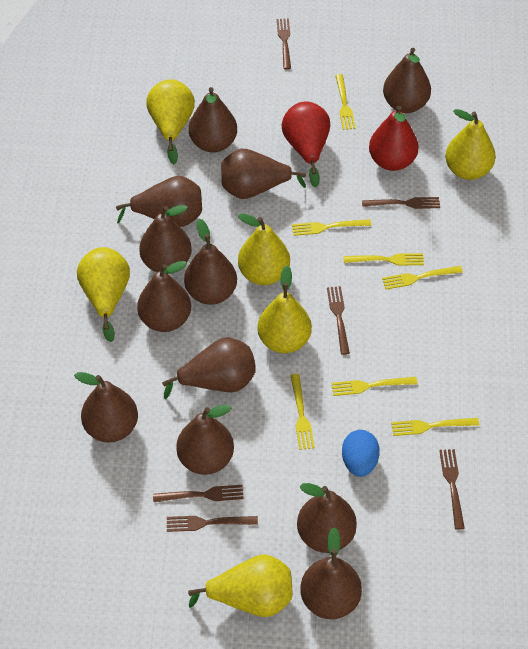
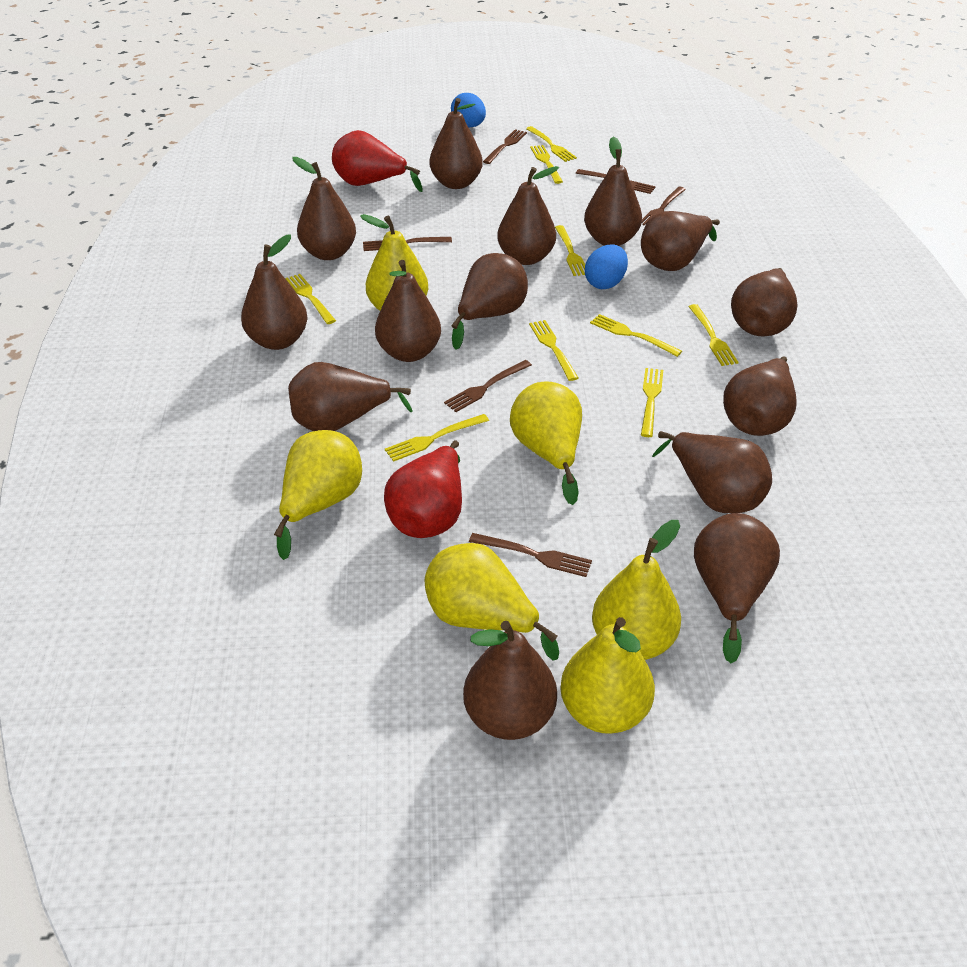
blue egg: 1 -> 2
brown pear: 12 -> 14
yellow fork: 7 -> 9

